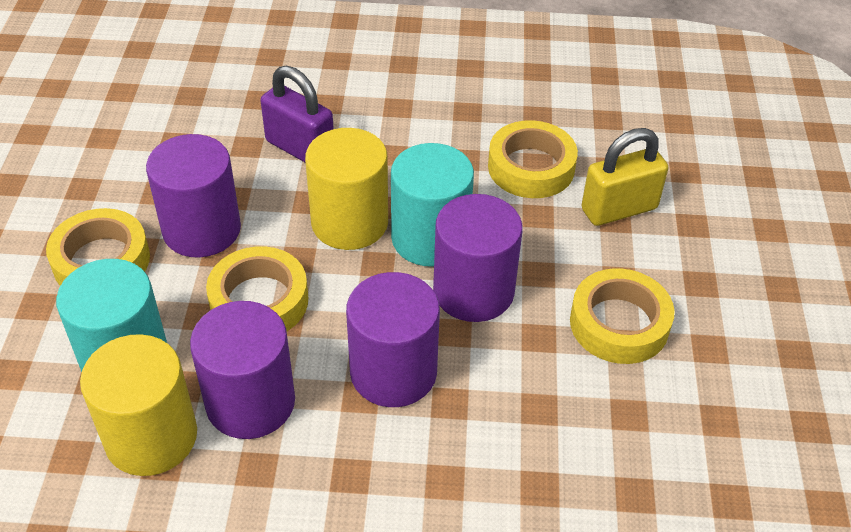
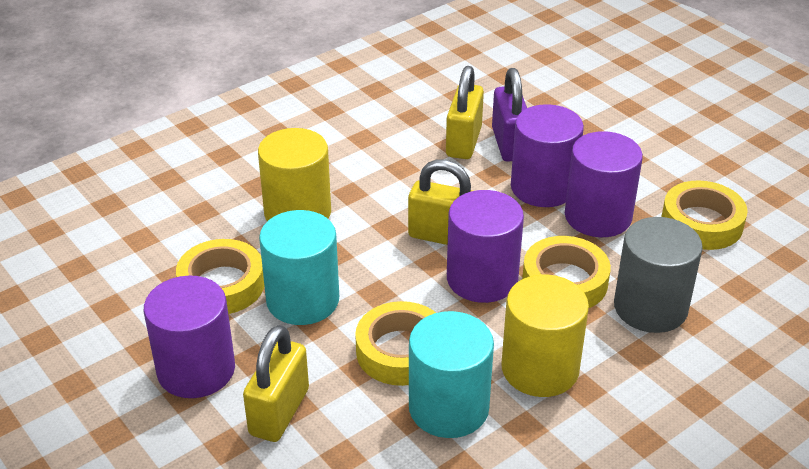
grey cylinder: 0 -> 1
yellow padlock: 1 -> 3

